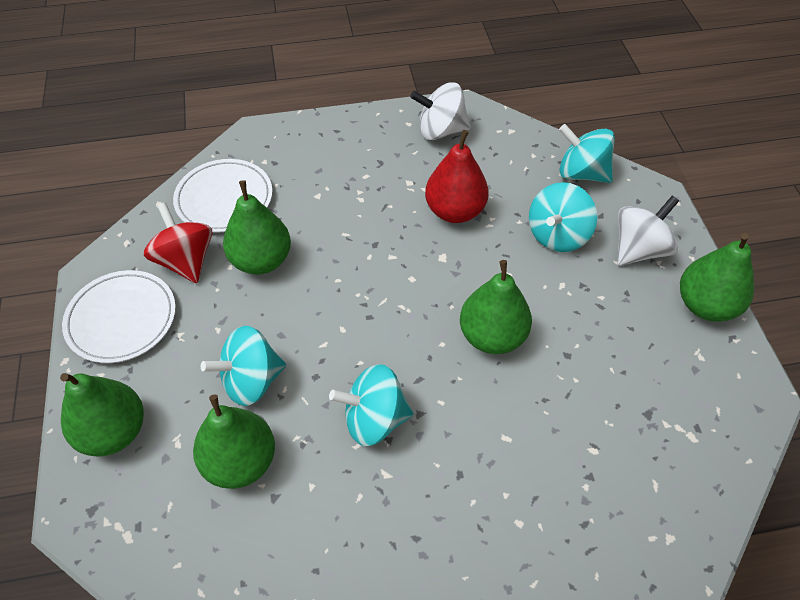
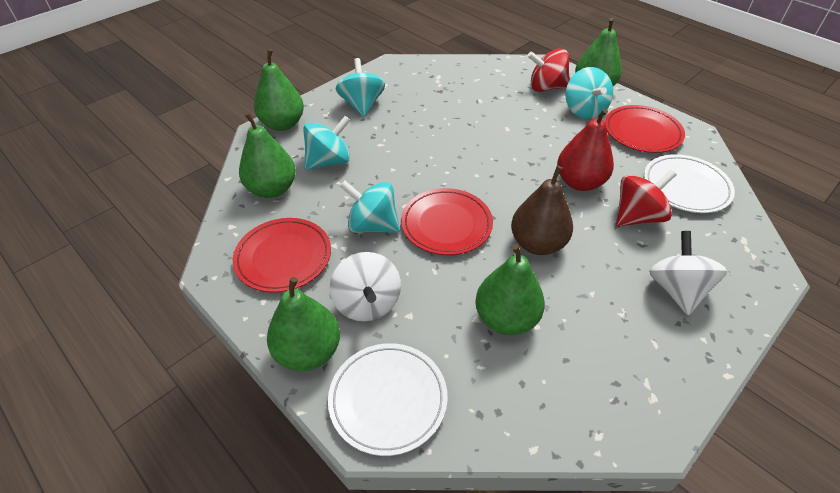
brown pear: 0 -> 1
red plate: 0 -> 3
red spinning top: 1 -> 2

